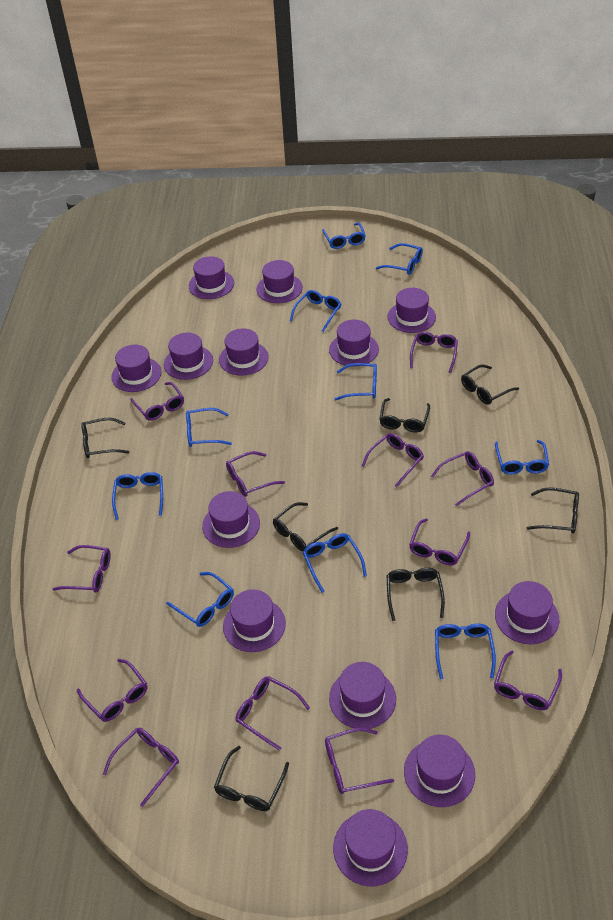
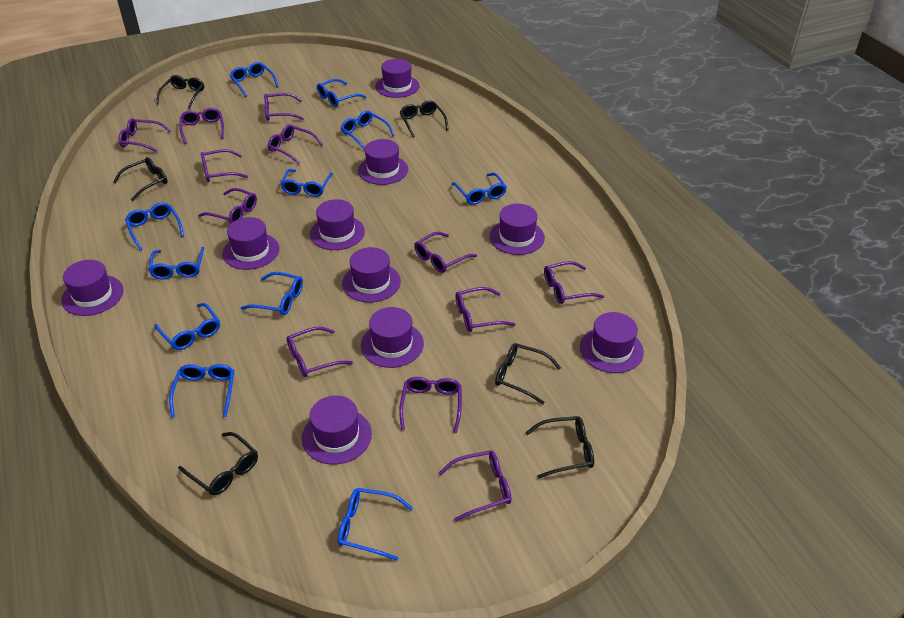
black glasses: 7 -> 6
blue glasses: 10 -> 11
purple hat: 13 -> 10

